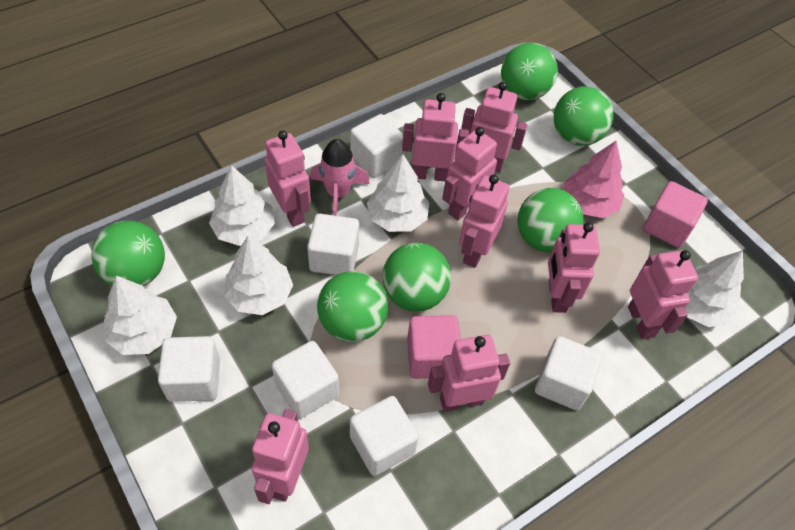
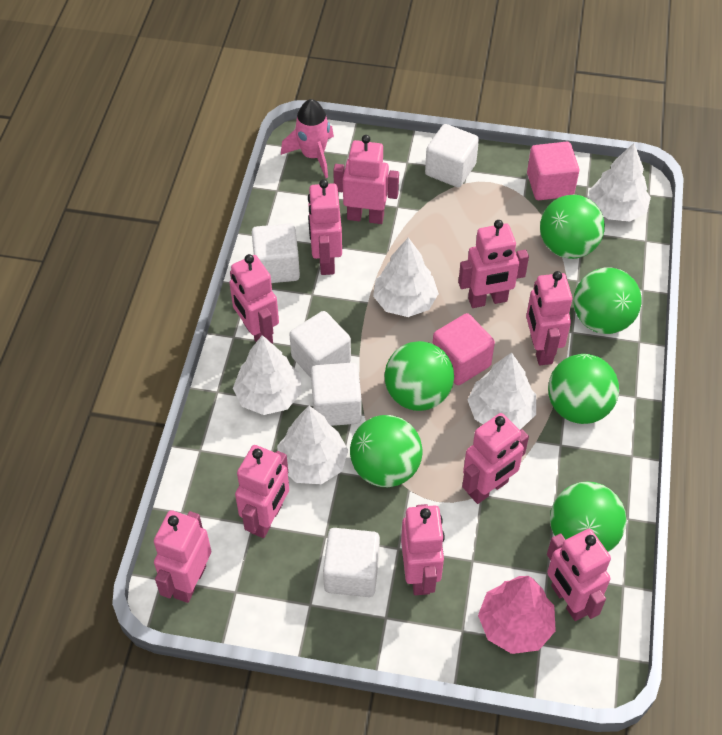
pink robot: 9 -> 10
white cube: 6 -> 5

